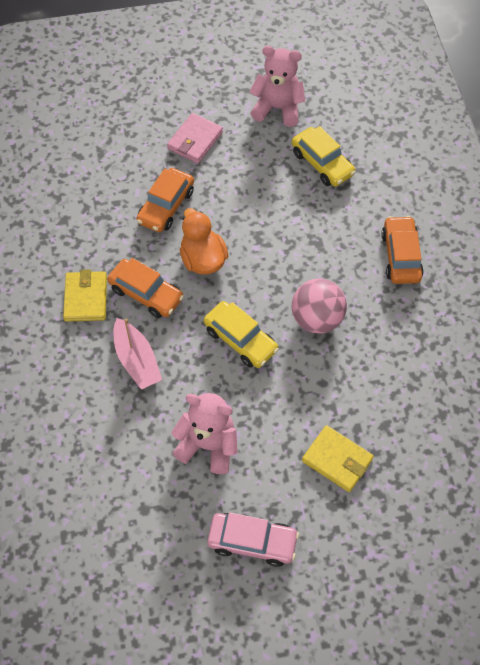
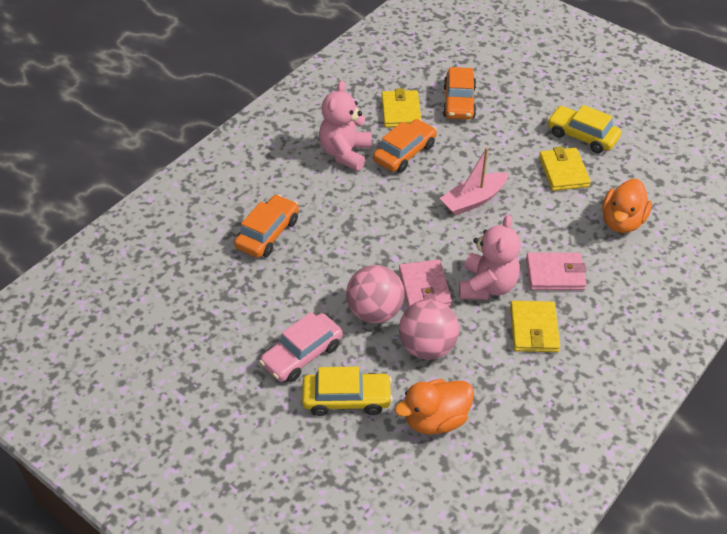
orange duck: 1 -> 2
pink ball: 1 -> 2
pink wallet: 1 -> 2
yellow wallet: 2 -> 3

